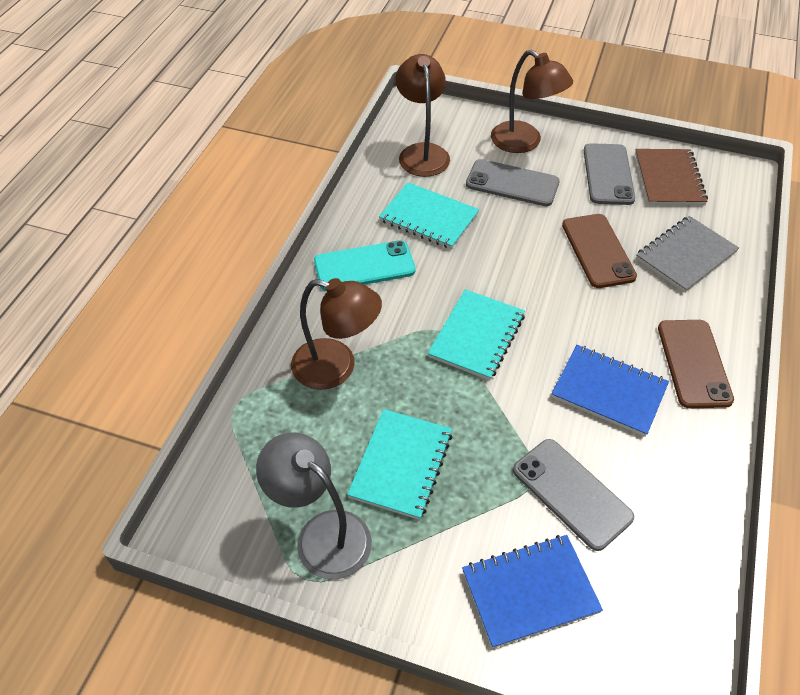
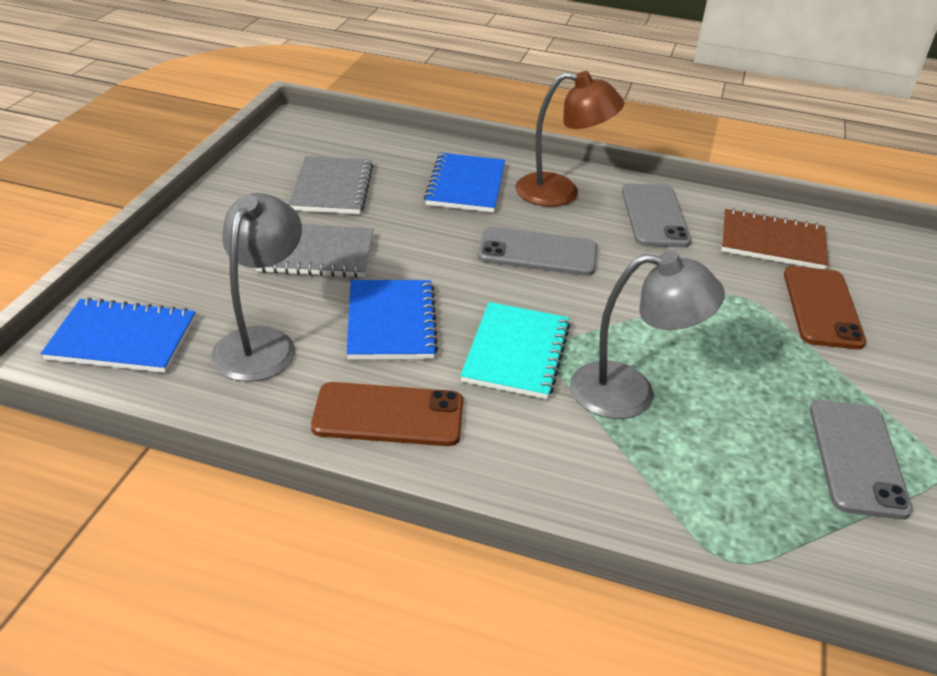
blue notebook: 2 -> 3
brown lamp: 3 -> 1
grey lamp: 1 -> 2
grey notebook: 1 -> 2
turquoise notebook: 3 -> 1
turquoise phone: 1 -> 0

